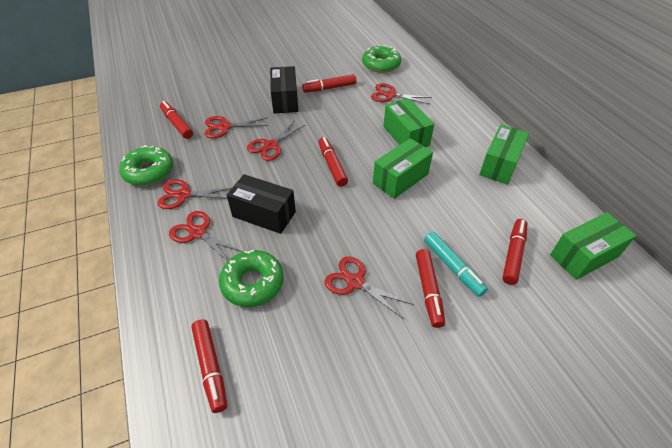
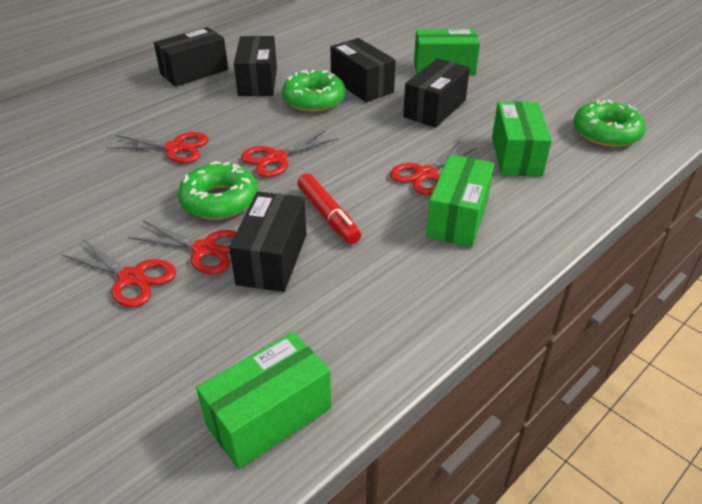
black box: 2 -> 5
red marker: 6 -> 1
red scissors: 6 -> 5
turquoise marker: 1 -> 0

